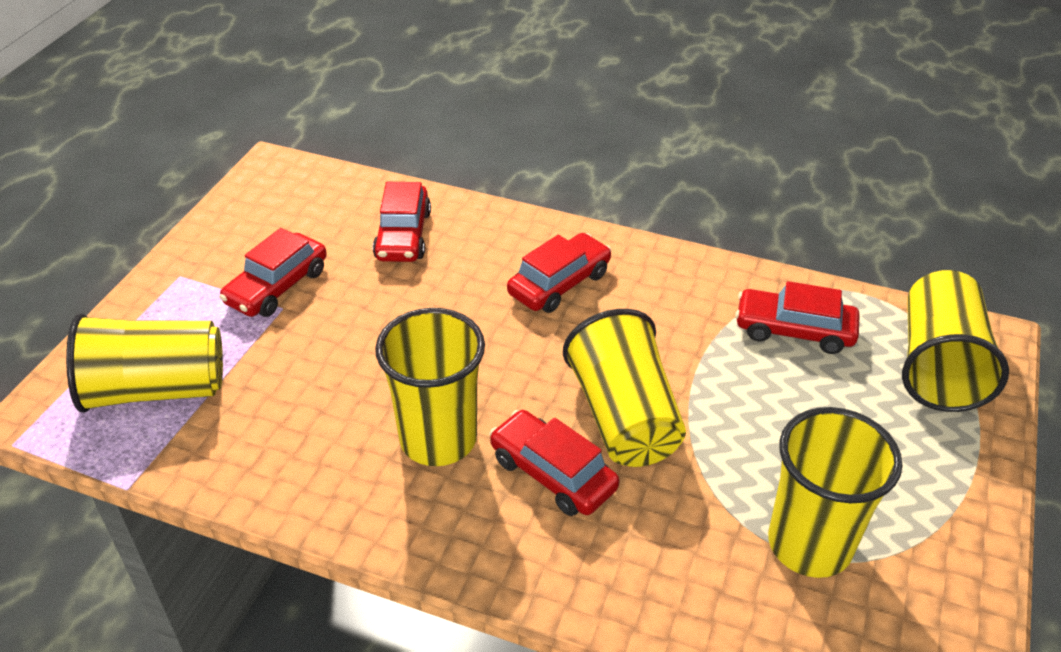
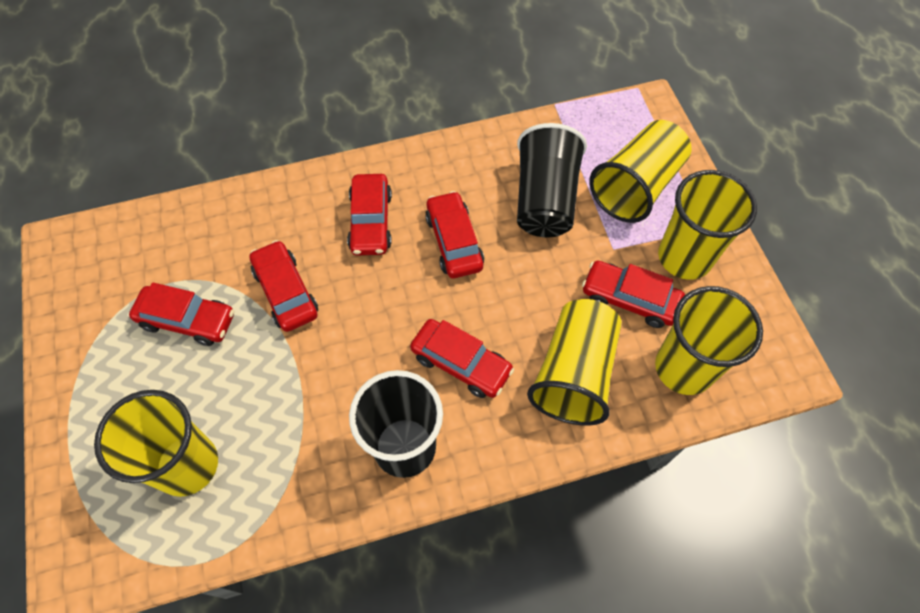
black cup: 0 -> 2
red car: 5 -> 6

